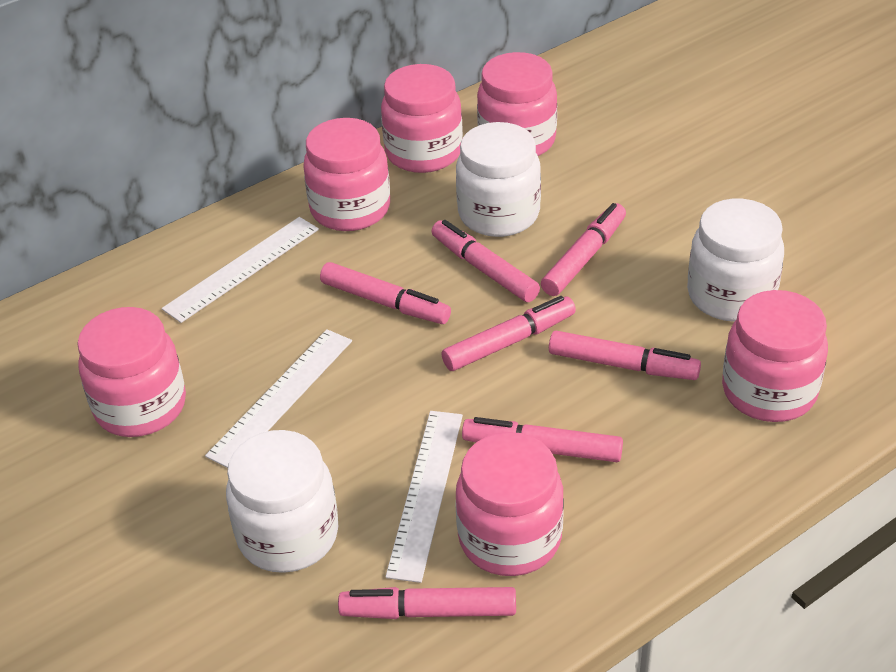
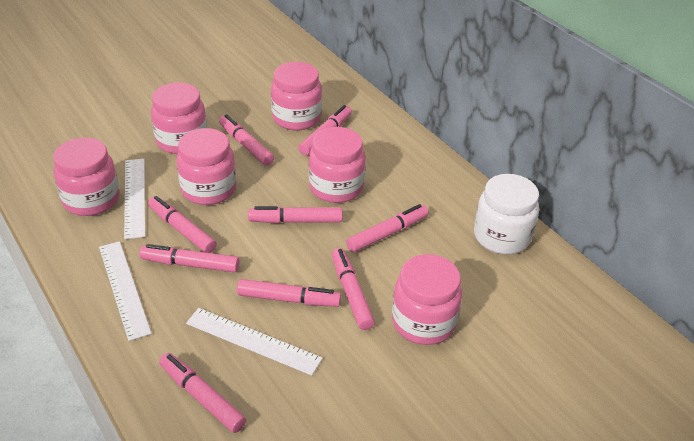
pink marker: 7 -> 9
white jar: 3 -> 1

